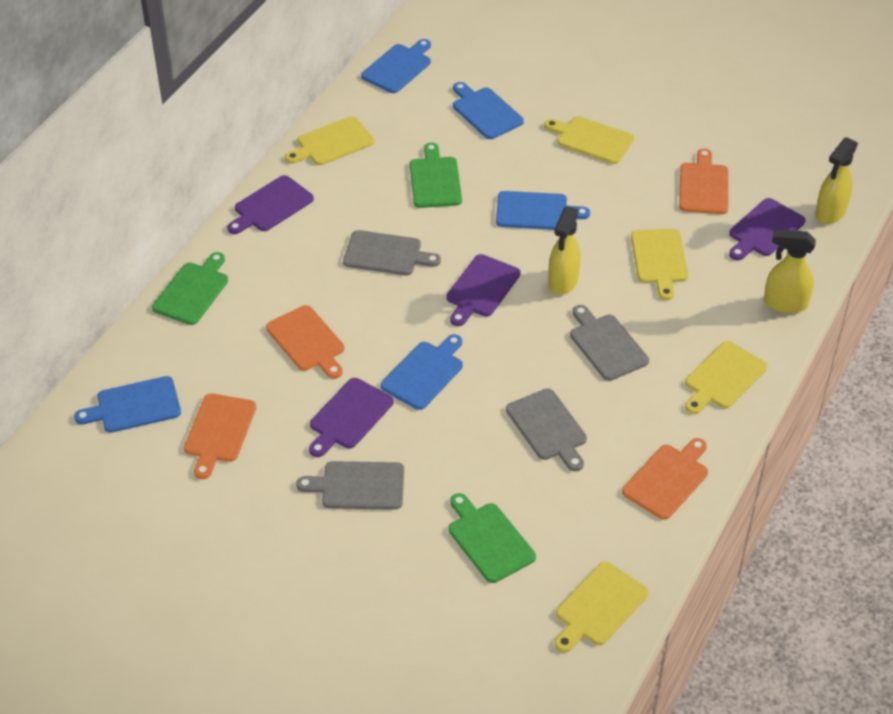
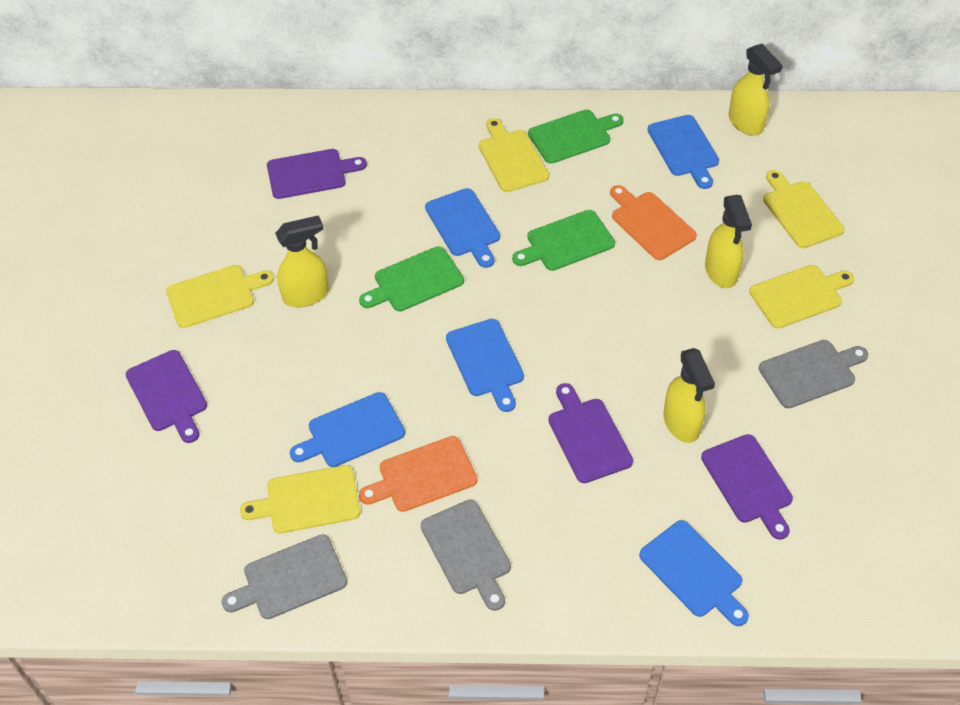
grey cutting board: 4 -> 3
orange cutting board: 4 -> 2
yellow spray bottle: 3 -> 4

